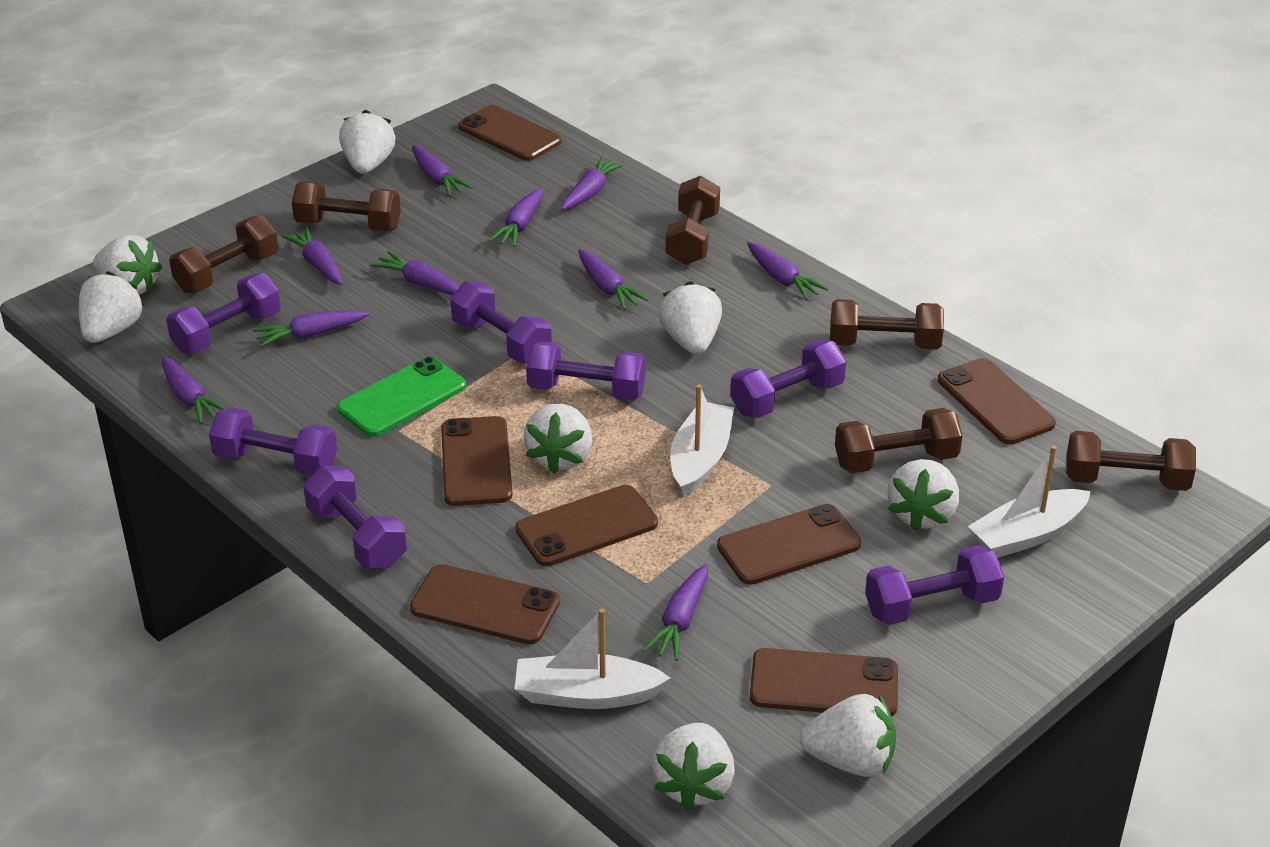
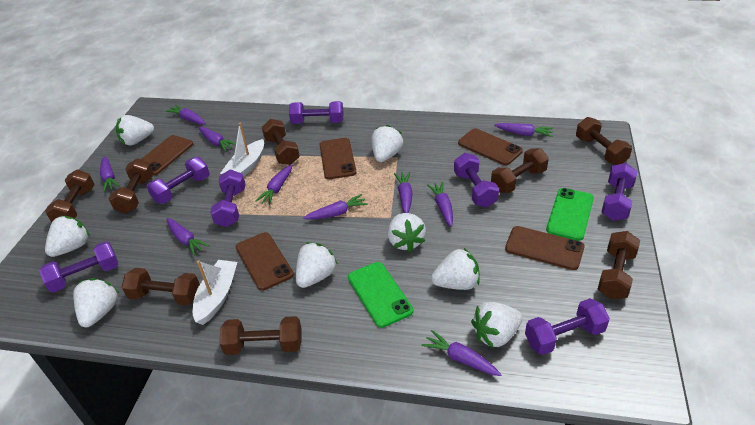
brown dumbbell: 6 -> 8
brown phone: 7 -> 5
green phone: 1 -> 2
white boat: 3 -> 2

